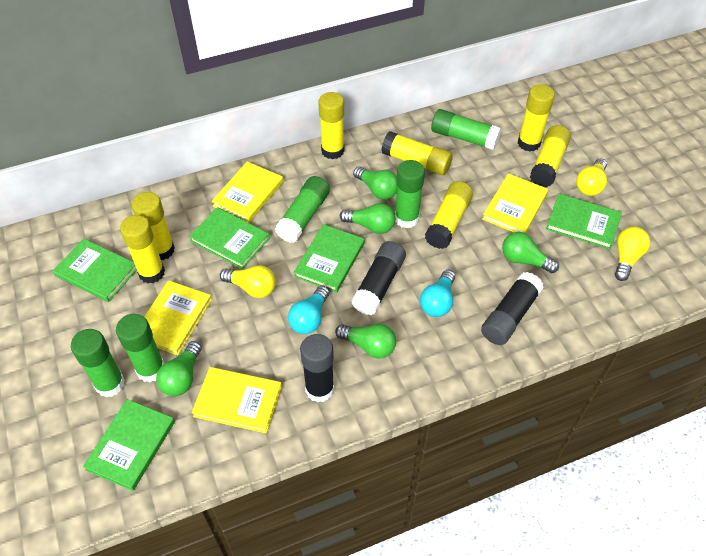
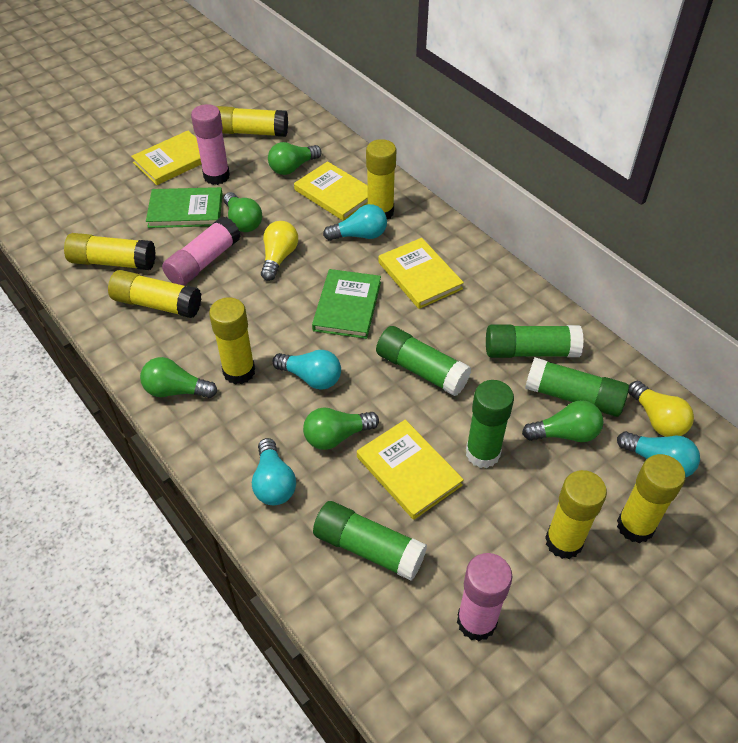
black glue stick: 3 -> 0
green book: 5 -> 2
pink glue stick: 0 -> 3
turquoise light bulb: 2 -> 4
yellow light bulb: 3 -> 2

